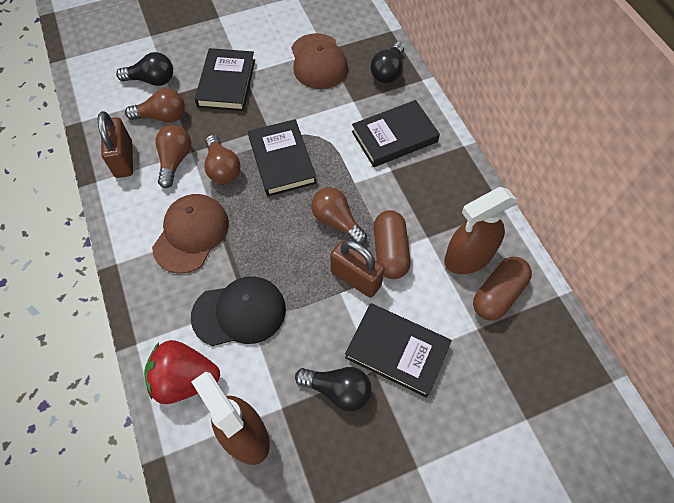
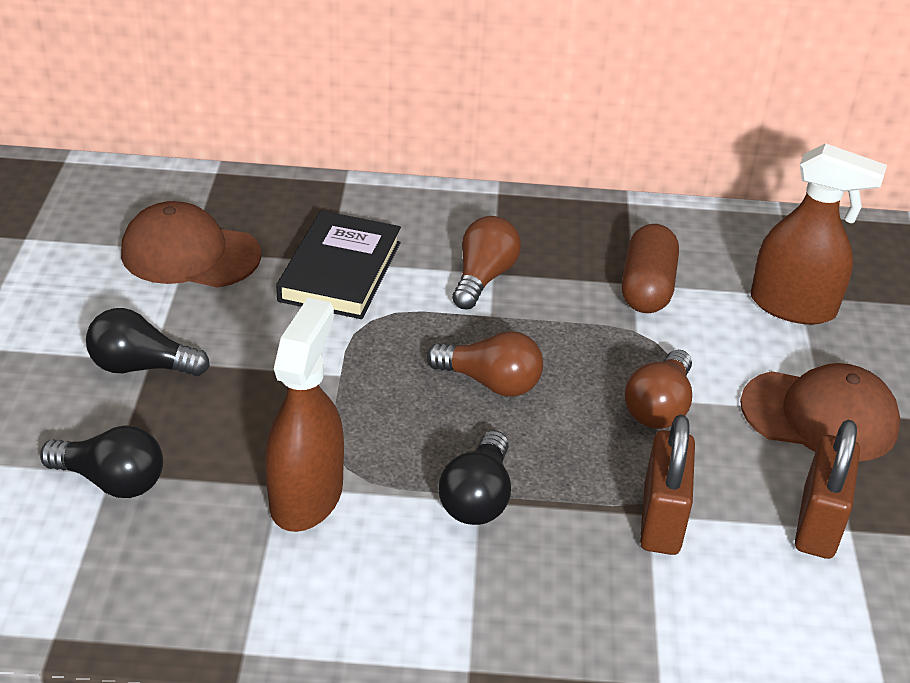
black book: 4 -> 1
black cap: 1 -> 0
brown capsule: 2 -> 1
brown light bulb: 4 -> 3
red strawberry: 1 -> 0

